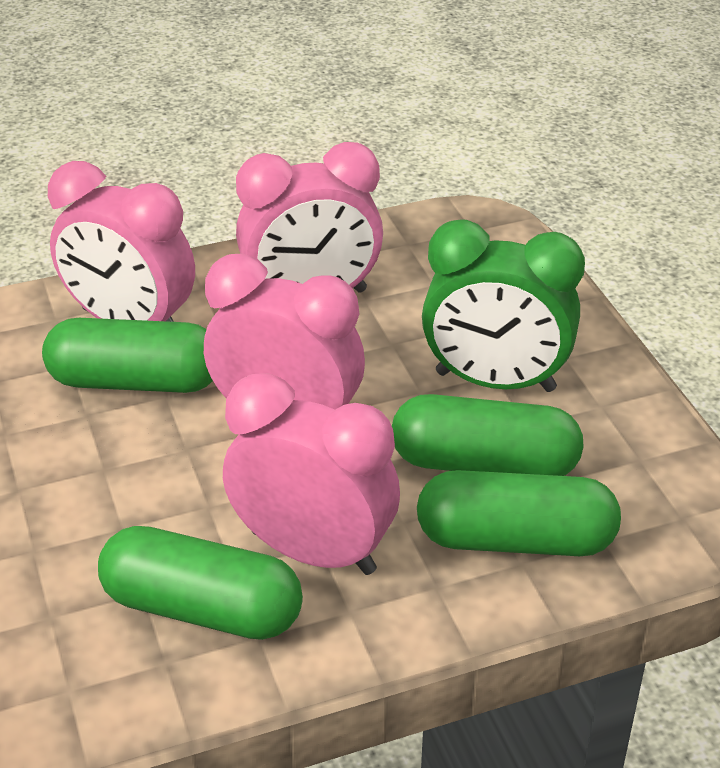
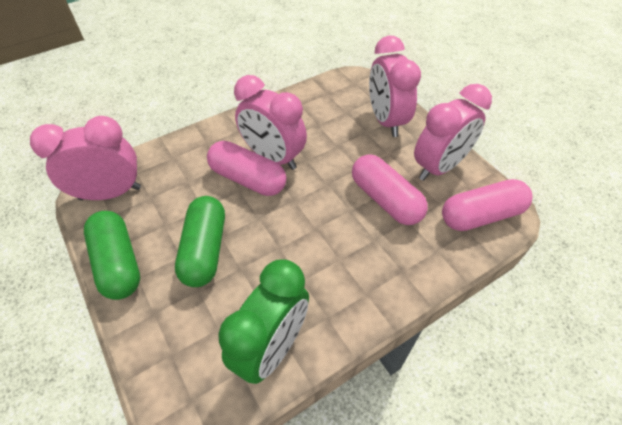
green capsule: 4 -> 2
pink capsule: 0 -> 3

